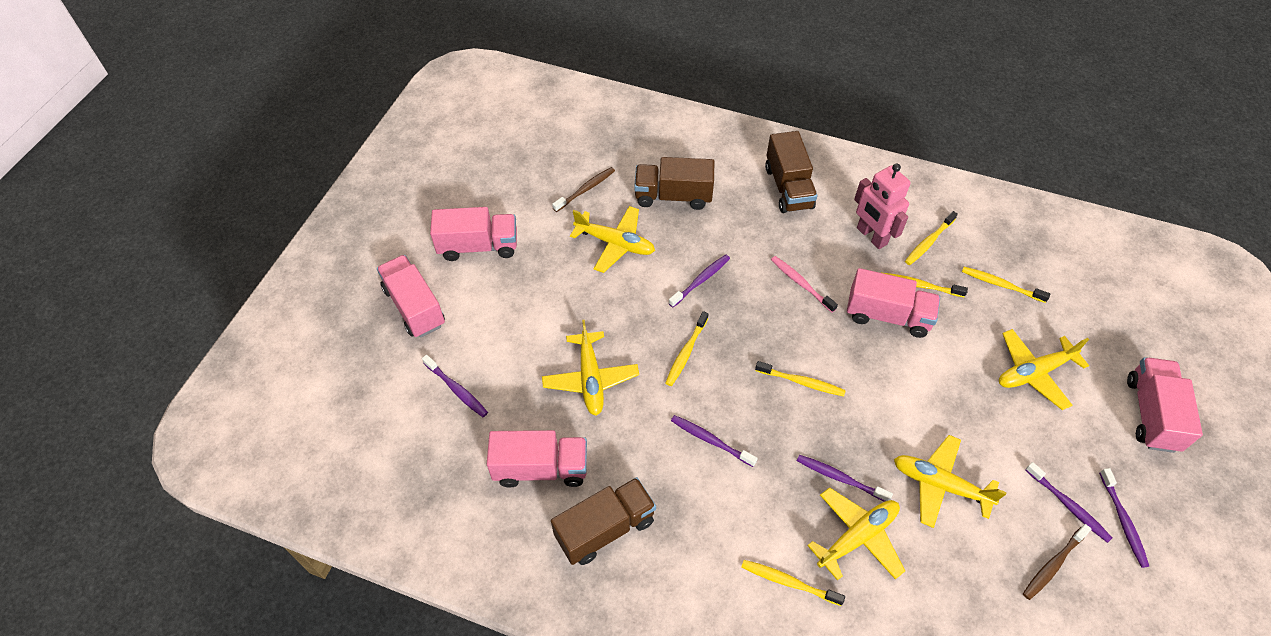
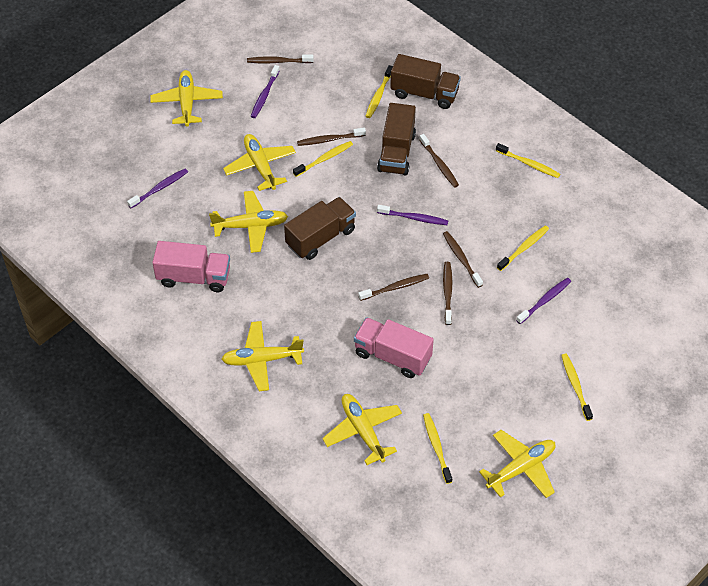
brown toothbrush: 2 -> 6
pink robot: 1 -> 0
pink toothbrush: 1 -> 0
pink truck: 5 -> 2
purple toothbrush: 6 -> 4
yellow plane: 5 -> 6

